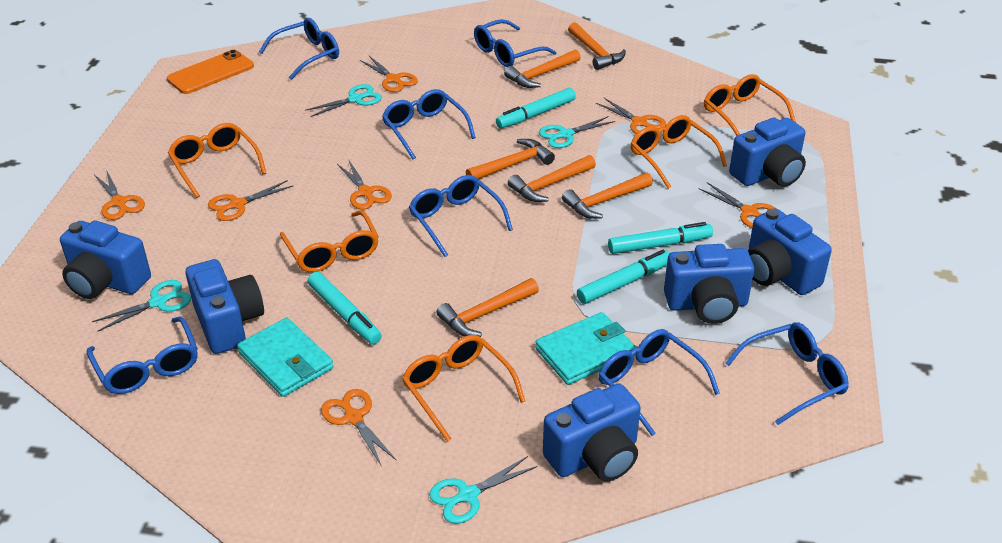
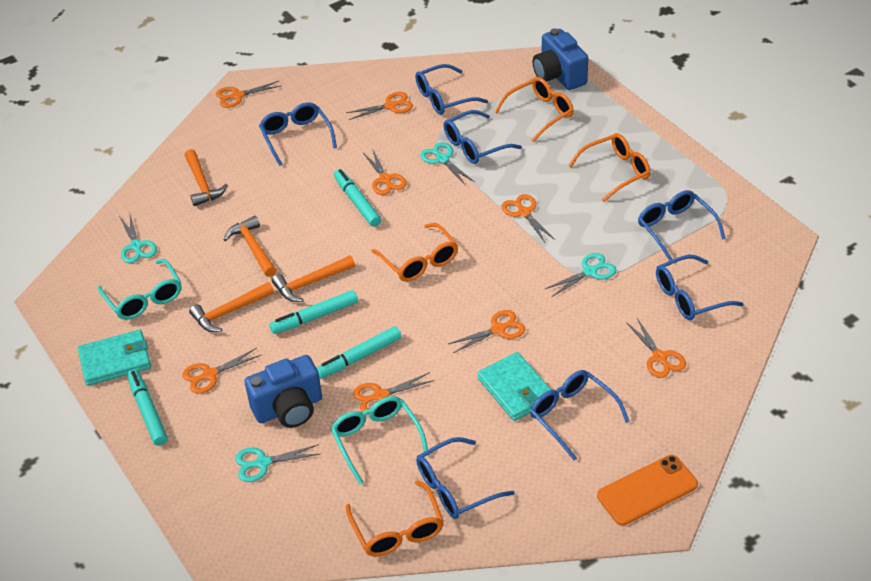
blue camera: 6 -> 2
orange glasses: 5 -> 4
orange hammer: 6 -> 4
orange scissors: 7 -> 8
turquoise glasses: 0 -> 2

